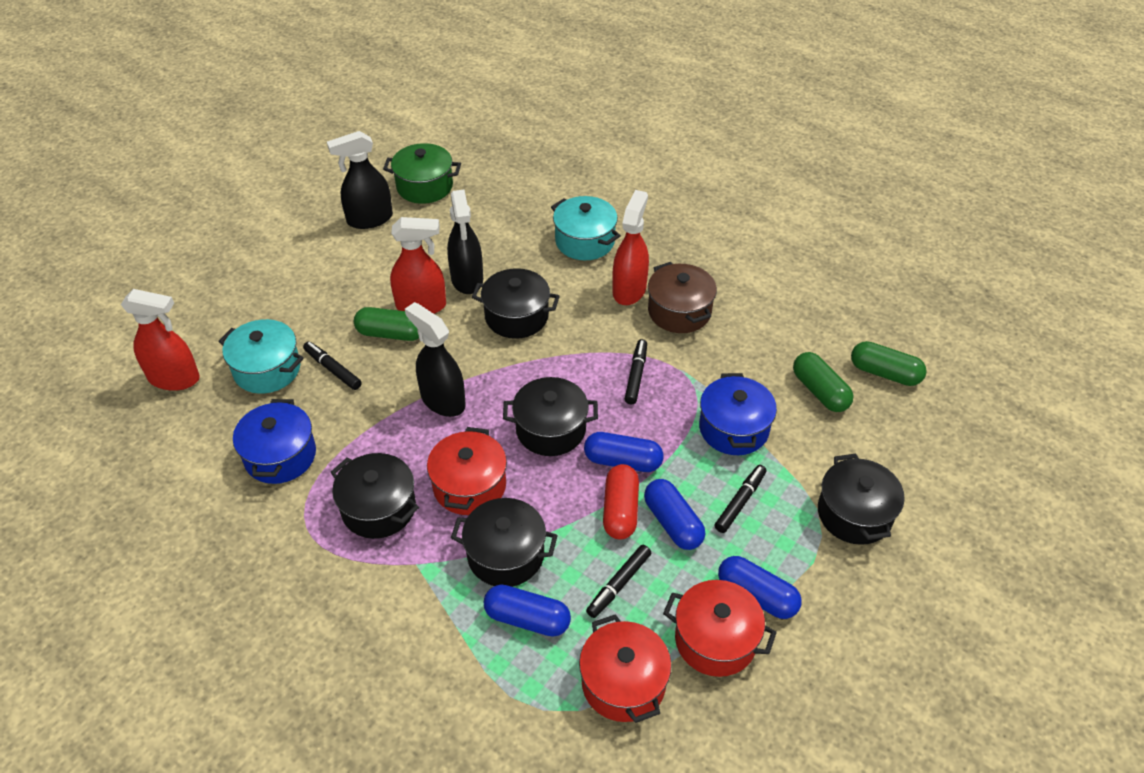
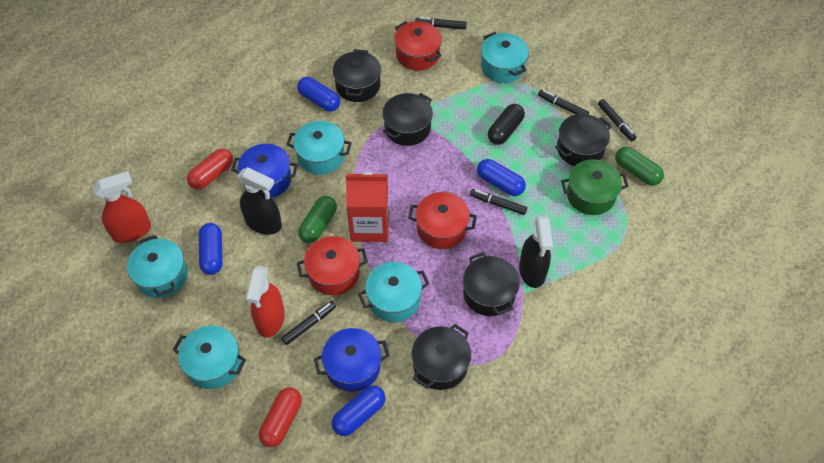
black capsule: 0 -> 1
black marker: 4 -> 5
black spray bottle: 3 -> 2
brown pot: 1 -> 0
green capsule: 3 -> 2
red capsule: 1 -> 2
red carton: 0 -> 1
red spray bottle: 3 -> 2
turquoise pot: 2 -> 5

